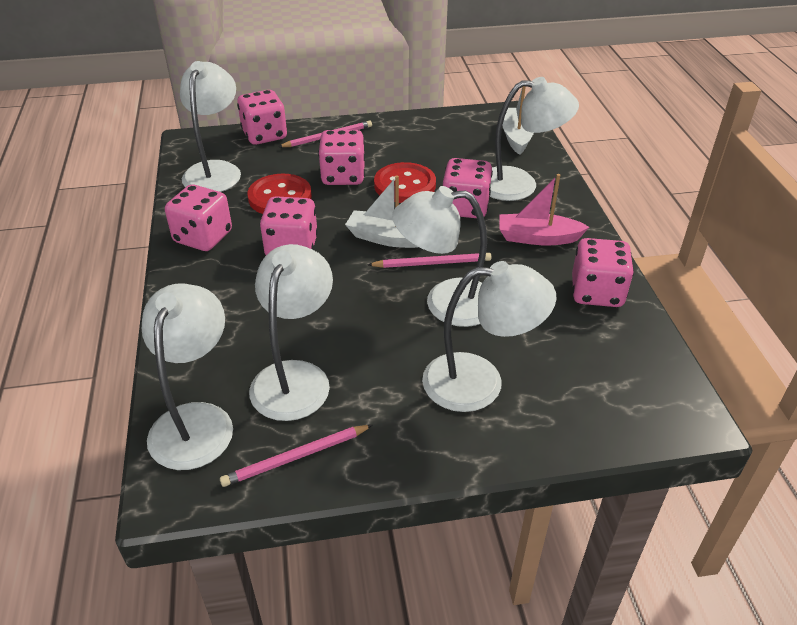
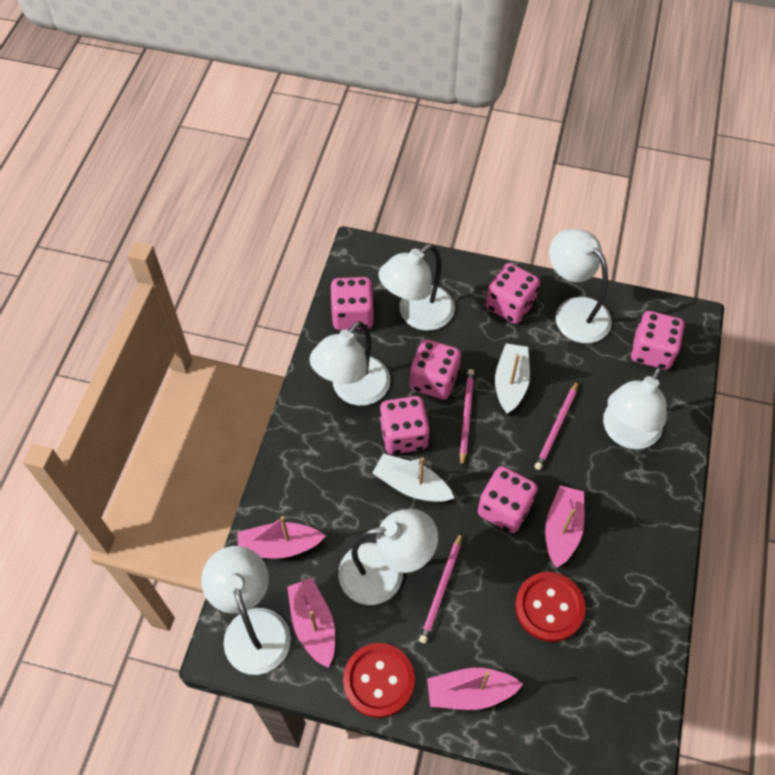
pink boat: 1 -> 4

